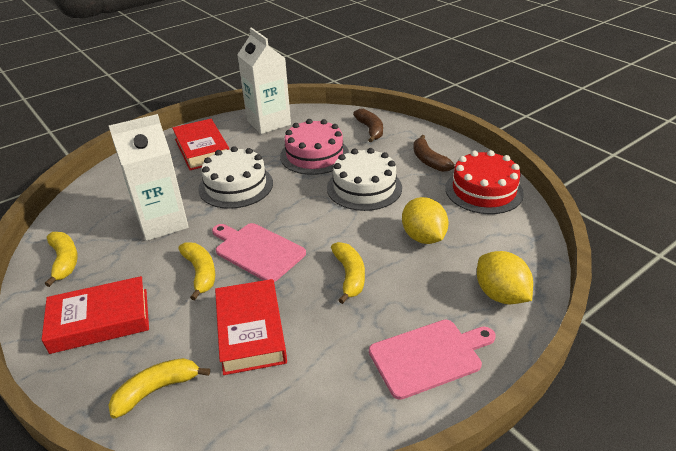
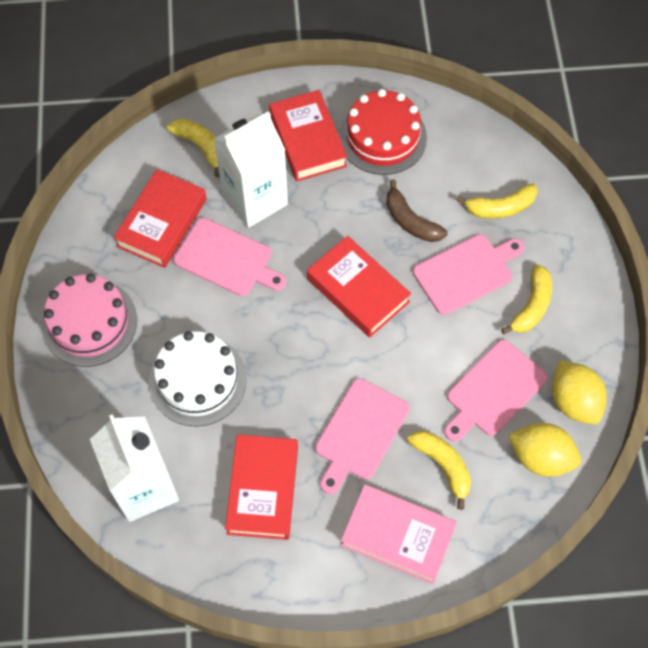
brown banana: 2 -> 1
pink book: 0 -> 1
pink cutting board: 2 -> 4
red book: 3 -> 4
white cake: 2 -> 1

